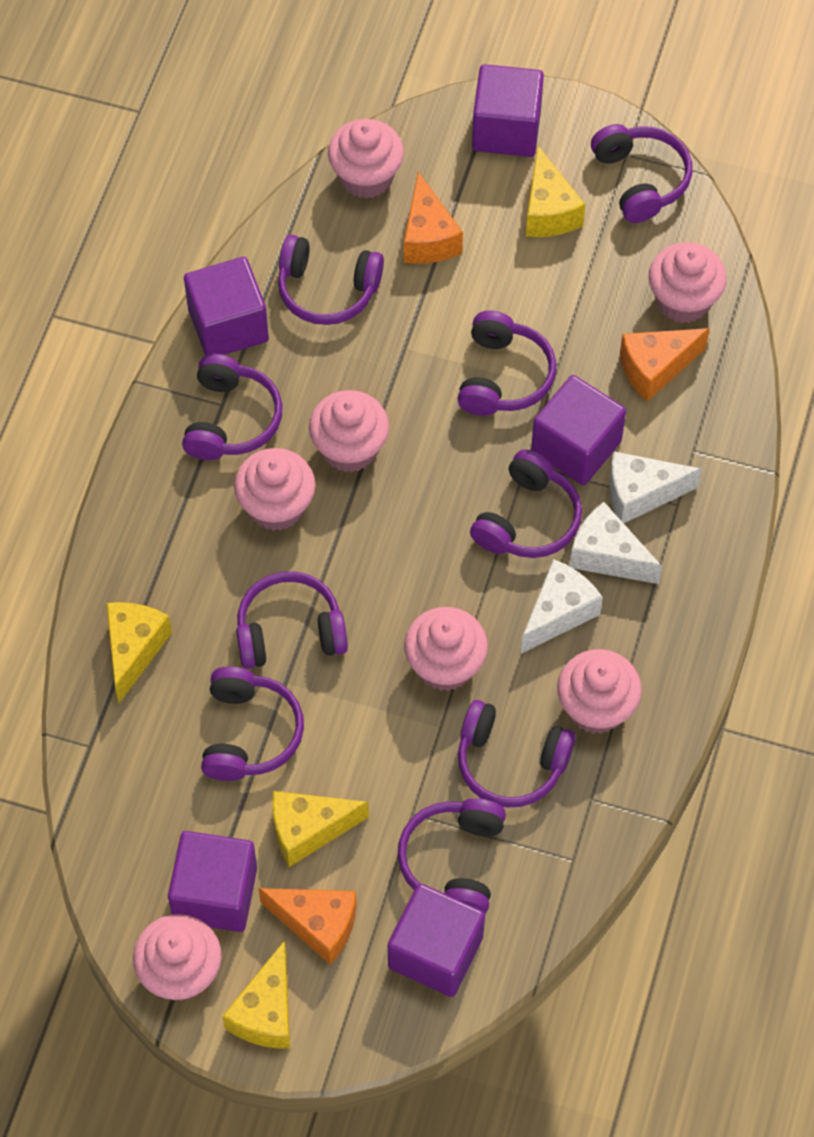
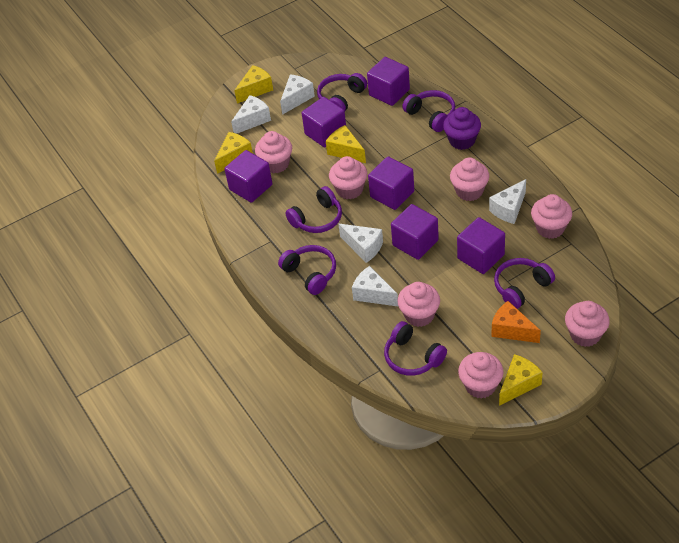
orange cheese: 3 -> 1
purple cube: 5 -> 6
purple cupcake: 0 -> 1
purple headphones: 9 -> 6
white cheese: 3 -> 5

